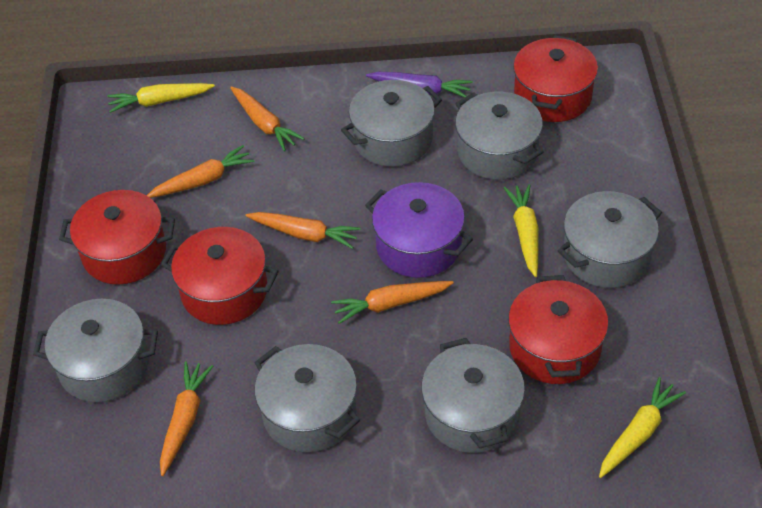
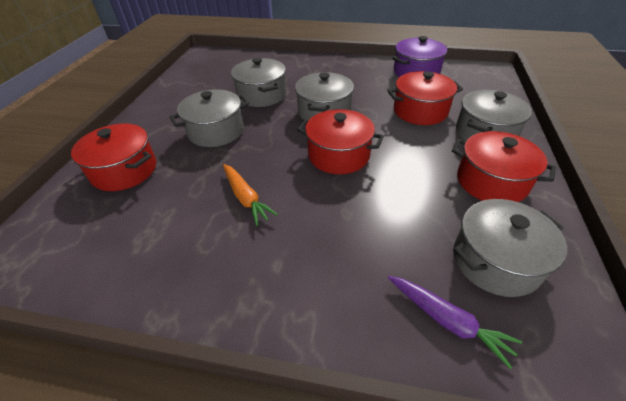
grey pot: 6 -> 5
orange carrot: 5 -> 1
yellow carrot: 3 -> 0

